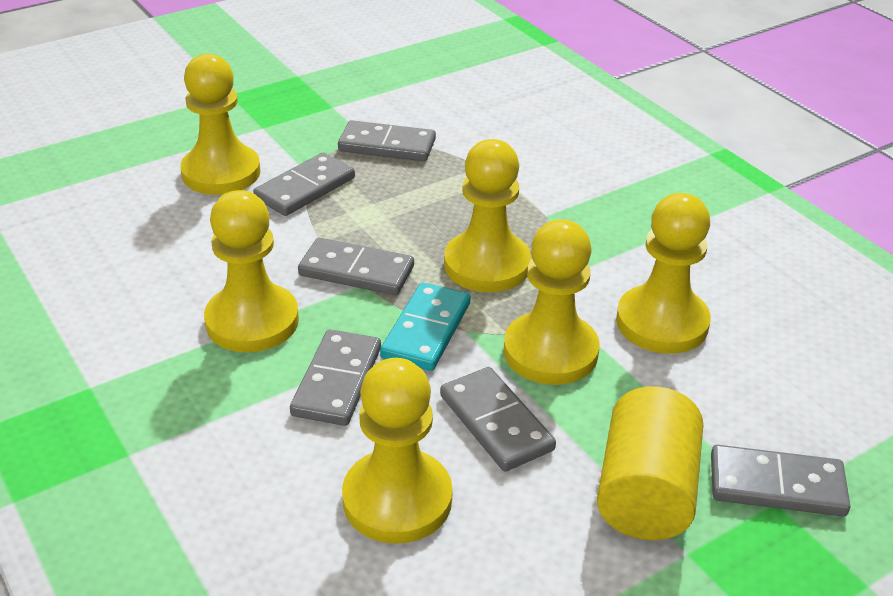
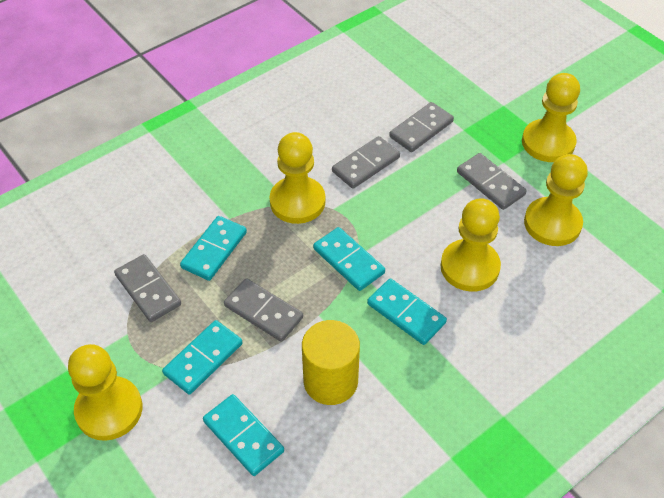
grey domino: 6 -> 5
turquoise domino: 1 -> 5
yellow pawn: 6 -> 5

